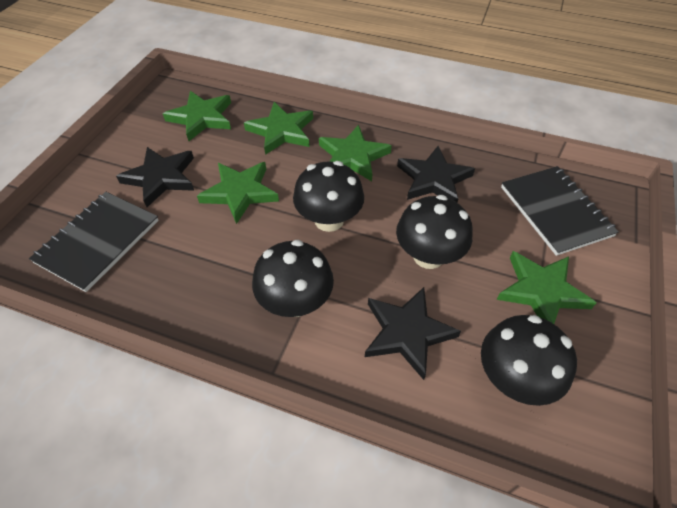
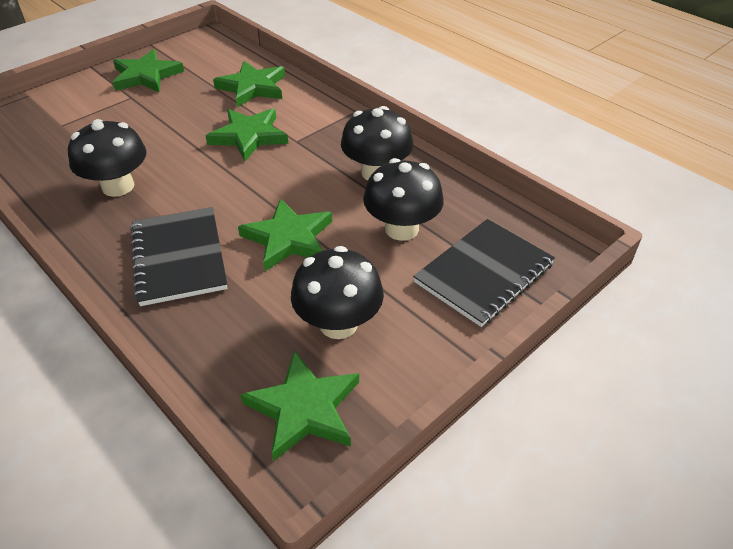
black star: 3 -> 0

